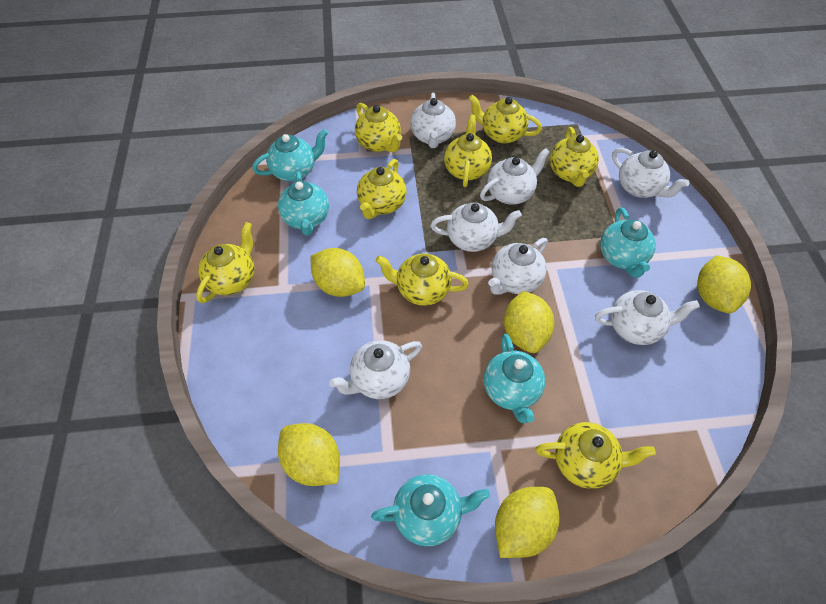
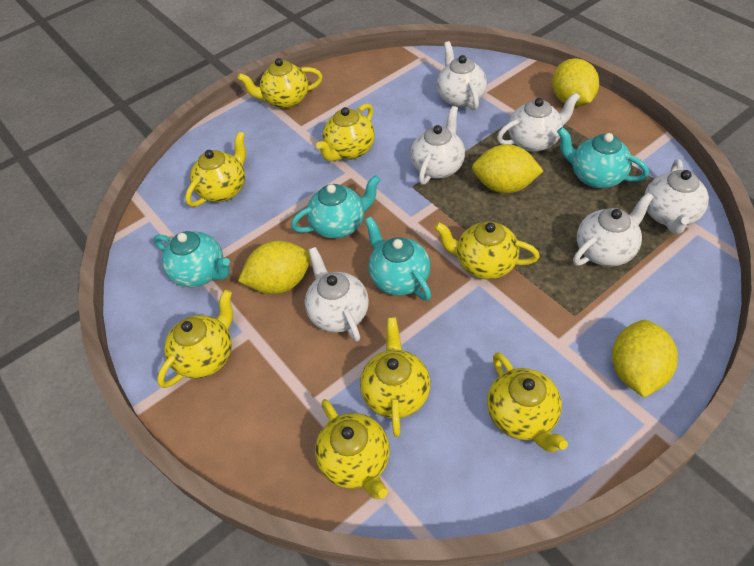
turquoise teapot: 5 -> 4
white teapot: 7 -> 6
yellow lemon: 5 -> 4

